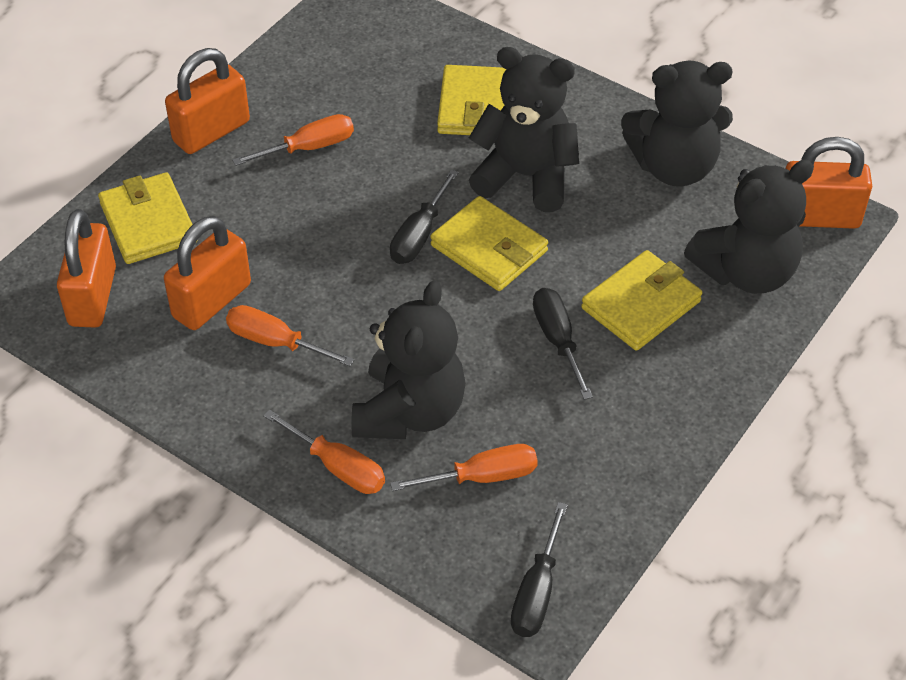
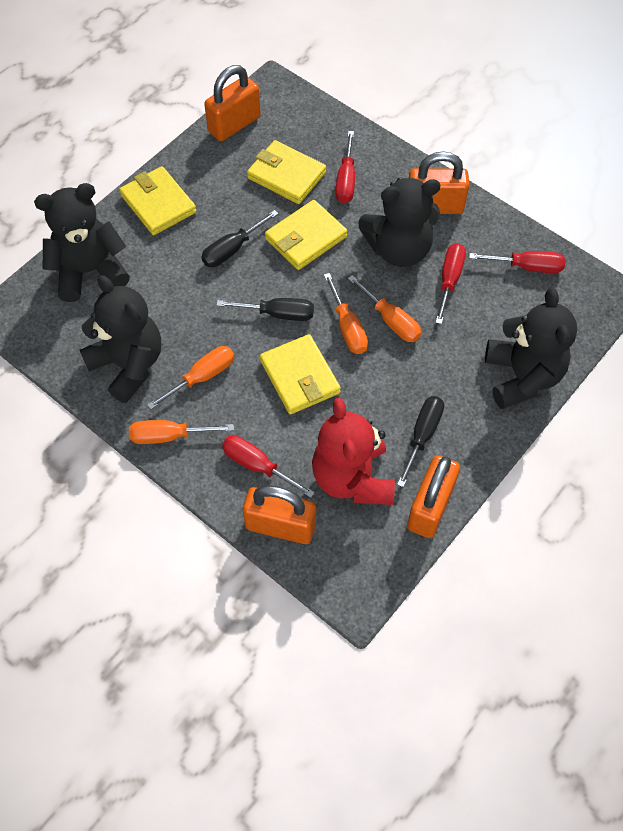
red screwdriver: 0 -> 4
red teddy bear: 0 -> 1

